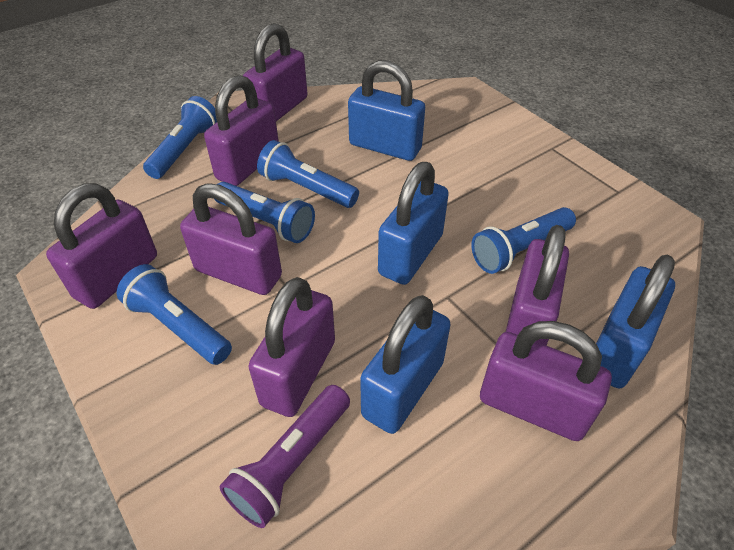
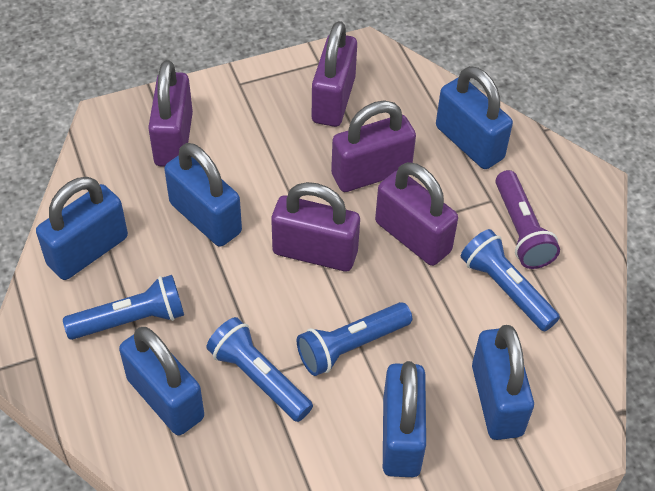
blue flashlight: 5 -> 4
blue padlock: 4 -> 6
purple padlock: 7 -> 5

